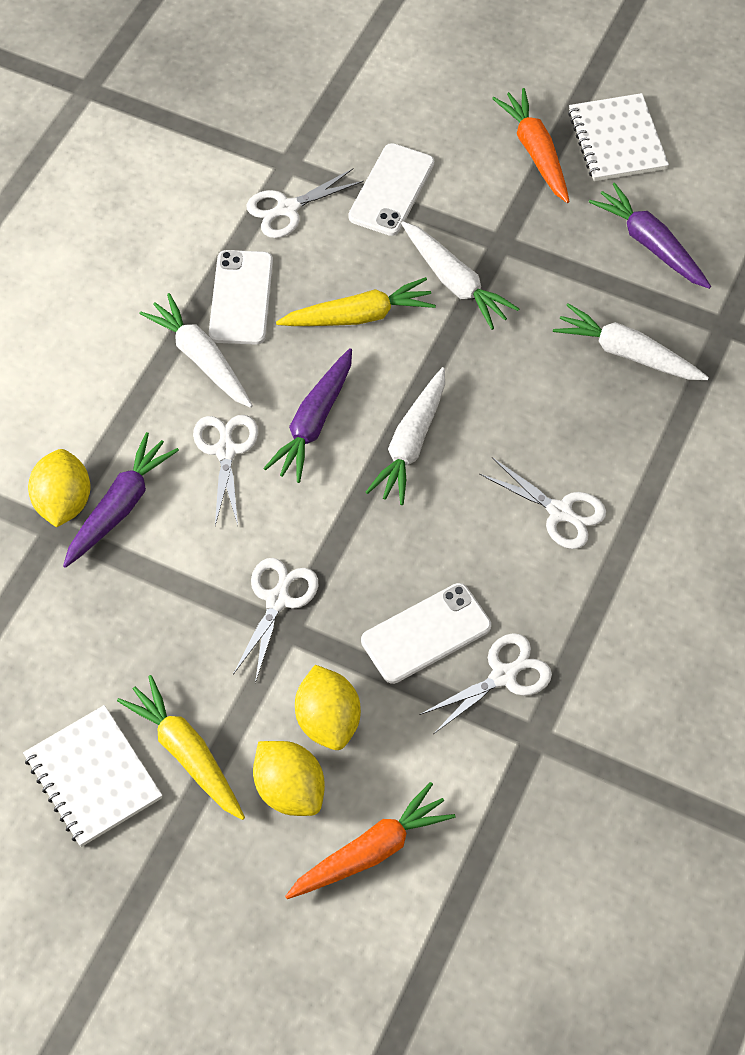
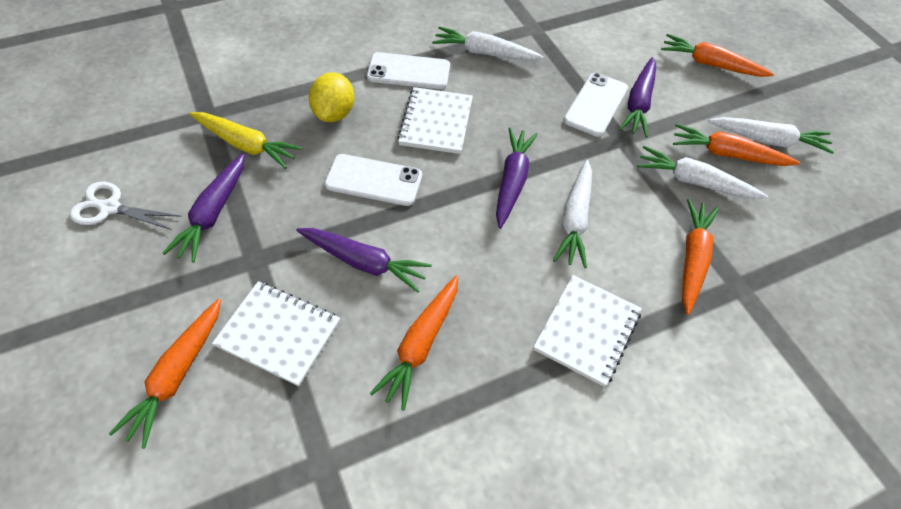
orange carrot: 2 -> 5
purple carrot: 3 -> 4
white notebook: 2 -> 3
white scissors: 5 -> 1
yellow carrot: 2 -> 1
yellow lemon: 3 -> 1

